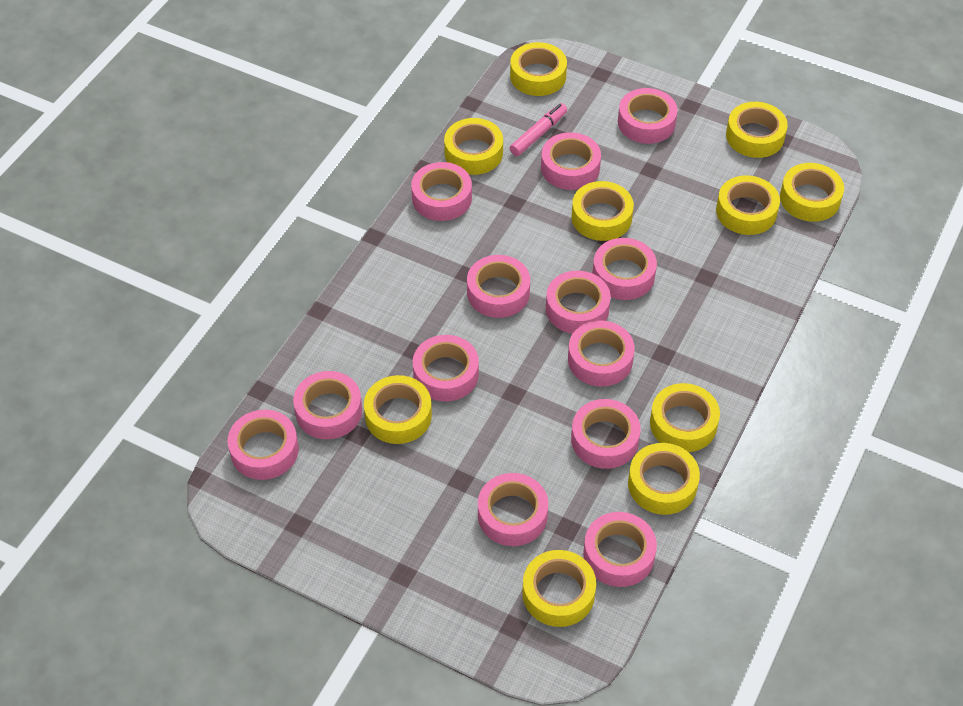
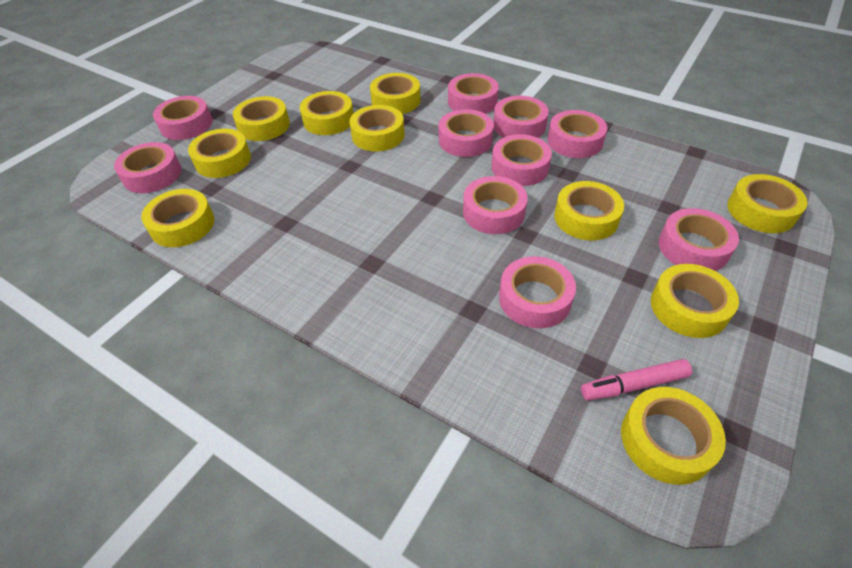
pink tape: 13 -> 10

